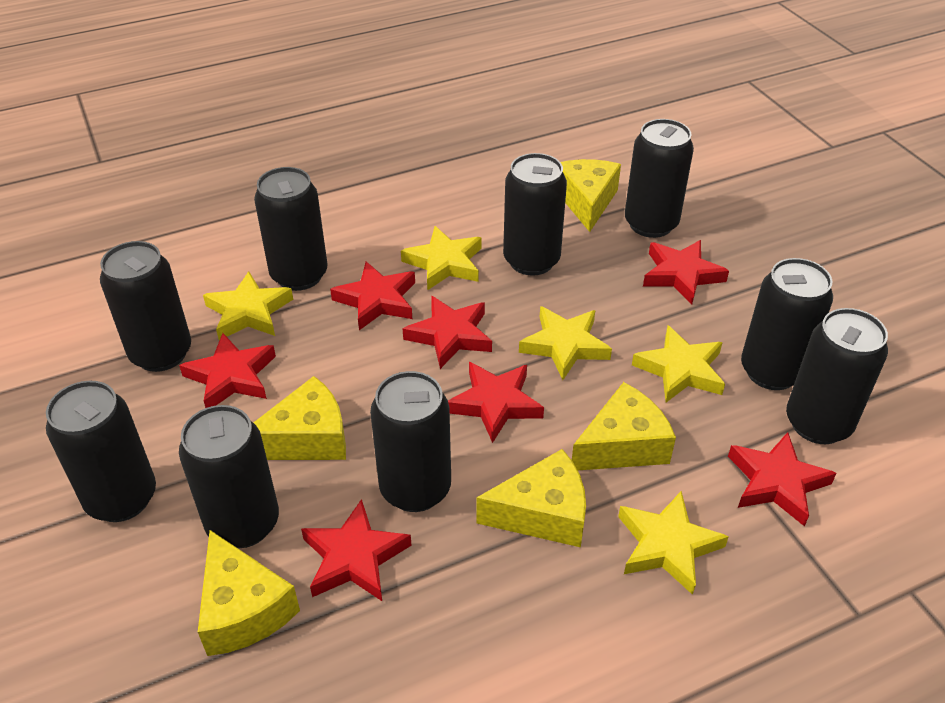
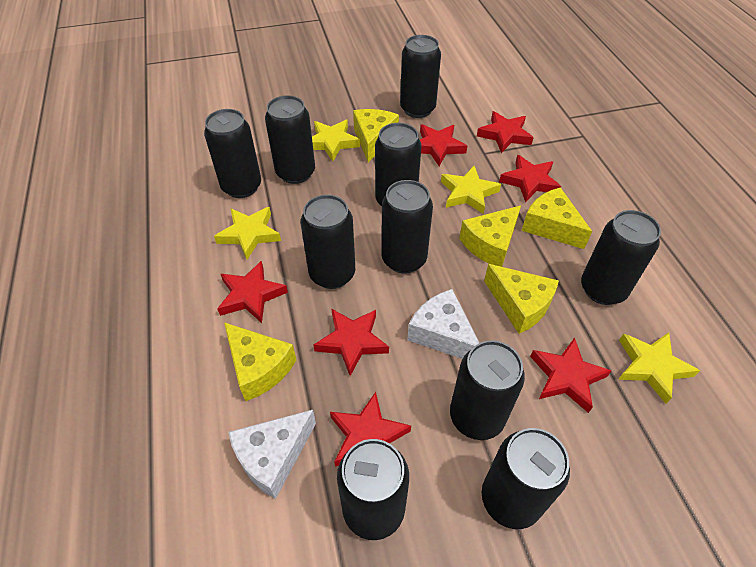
black can: 9 -> 10
white cheese: 0 -> 2
yellow star: 5 -> 4

